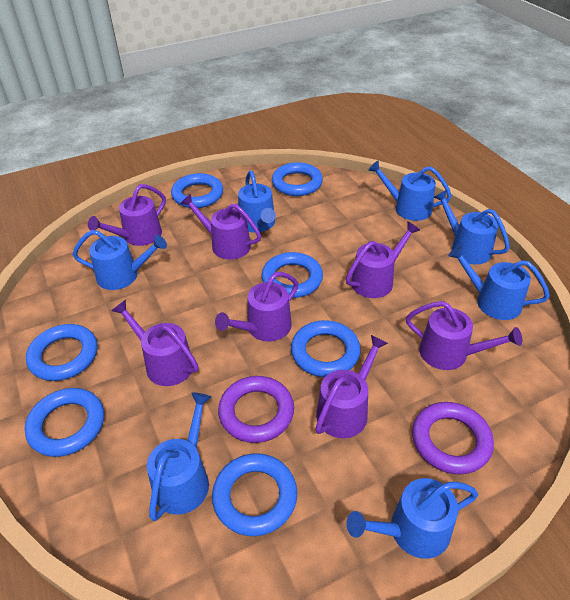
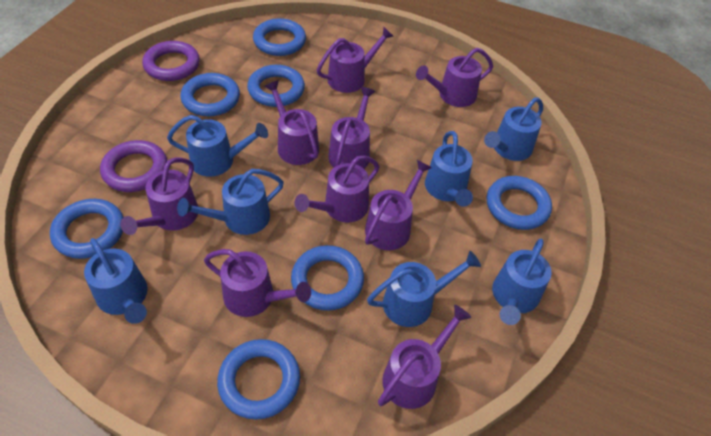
purple watering can: 7 -> 9

